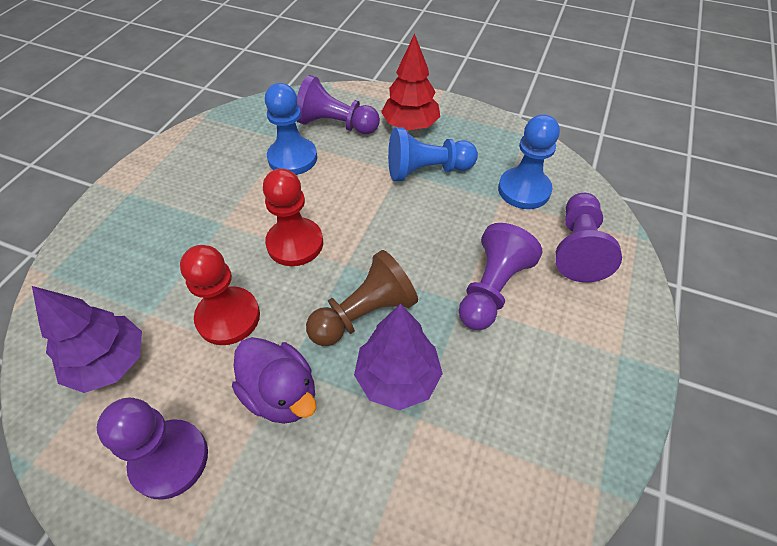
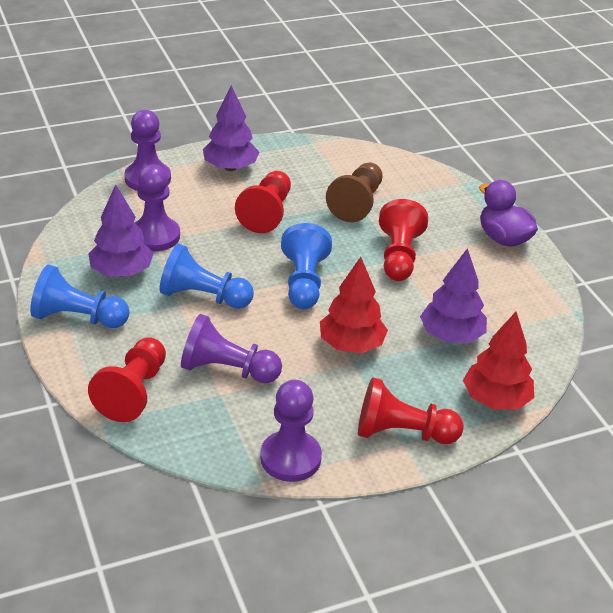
purple tree: 2 -> 3
red pawn: 2 -> 4
red tree: 1 -> 2

